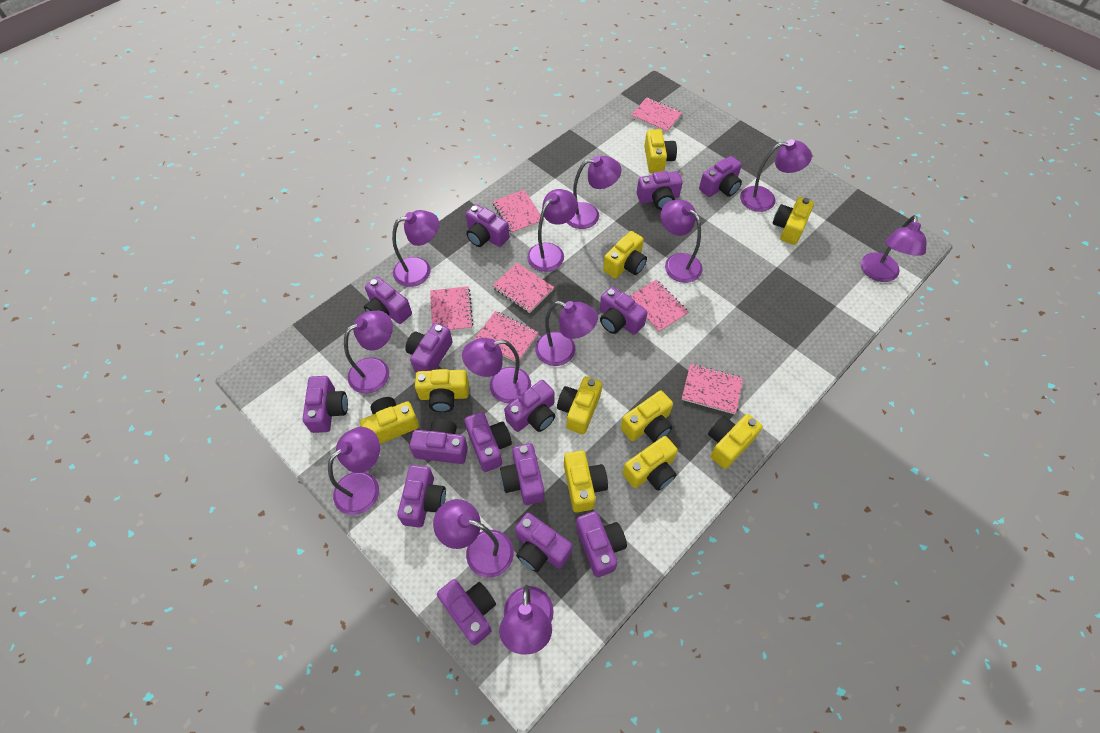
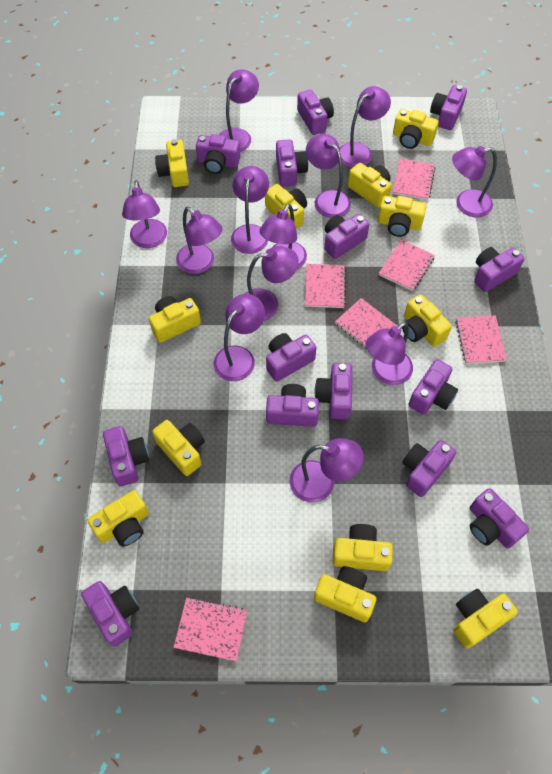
pink notebook: 7 -> 6
purple camera: 15 -> 14
yellow camera: 10 -> 12

